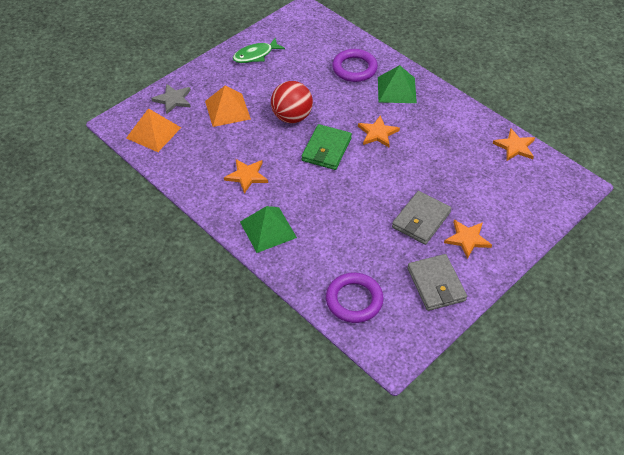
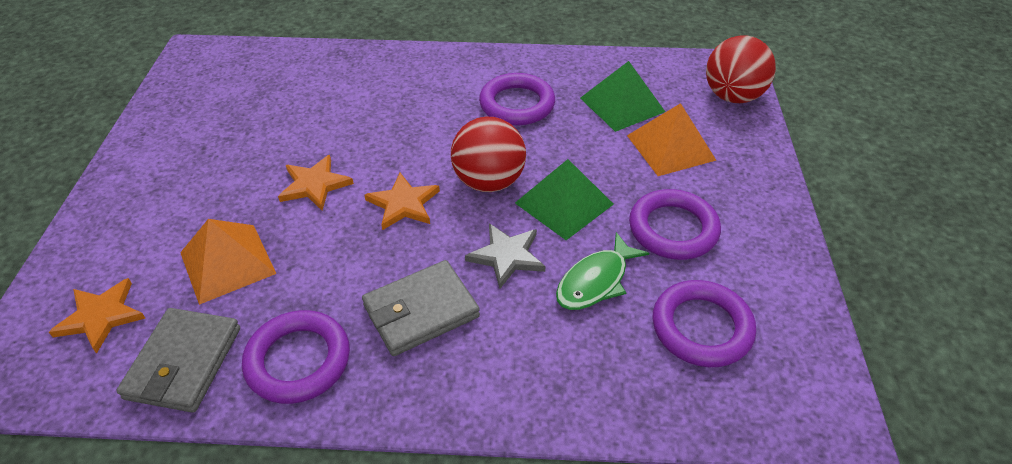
green wallet: 1 -> 0
orange star: 4 -> 3
purple ring: 2 -> 4
red ball: 1 -> 2

